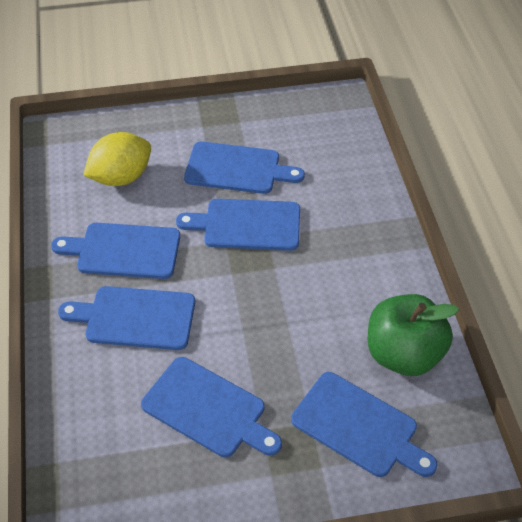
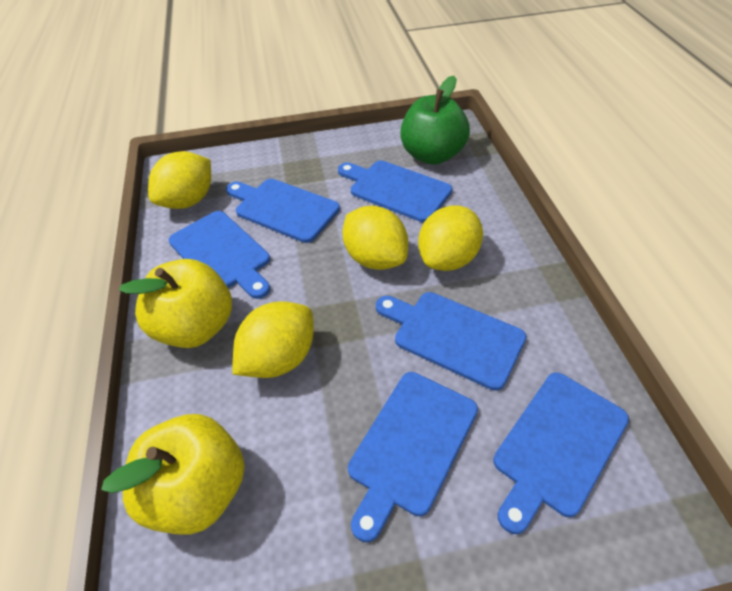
yellow apple: 0 -> 2
yellow lemon: 1 -> 4

